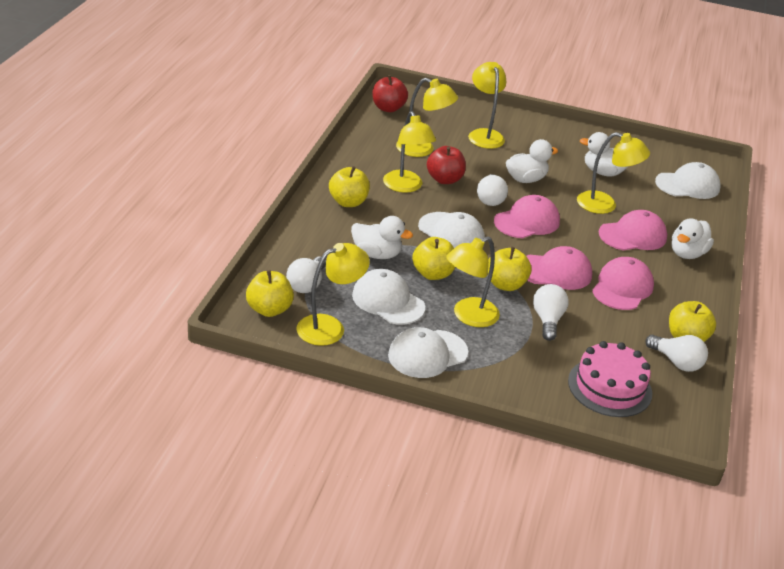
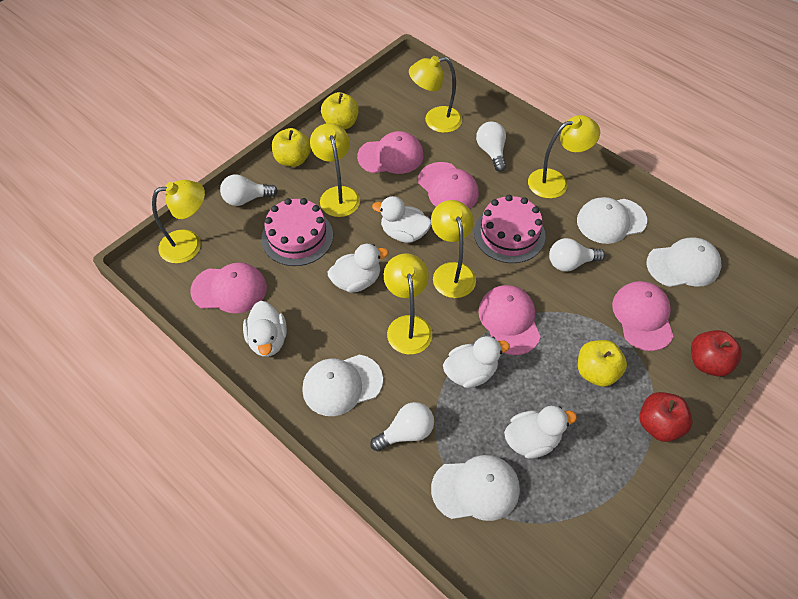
pink cake: 1 -> 2
pink cap: 4 -> 5
white duck: 4 -> 5
yellow apple: 5 -> 3

